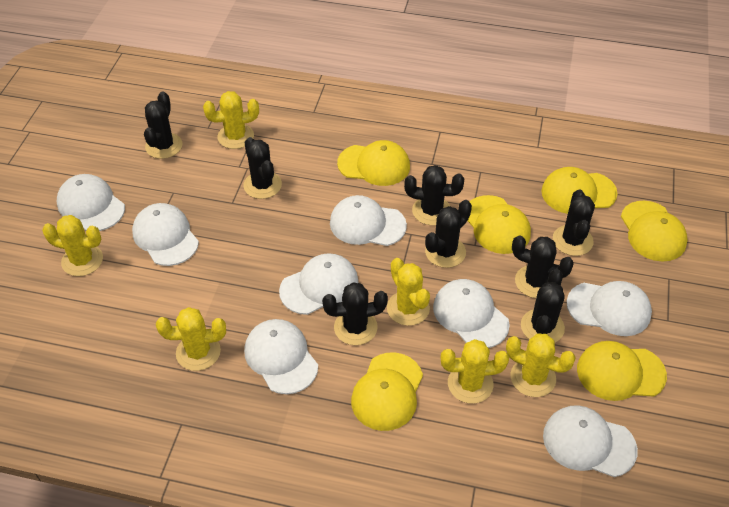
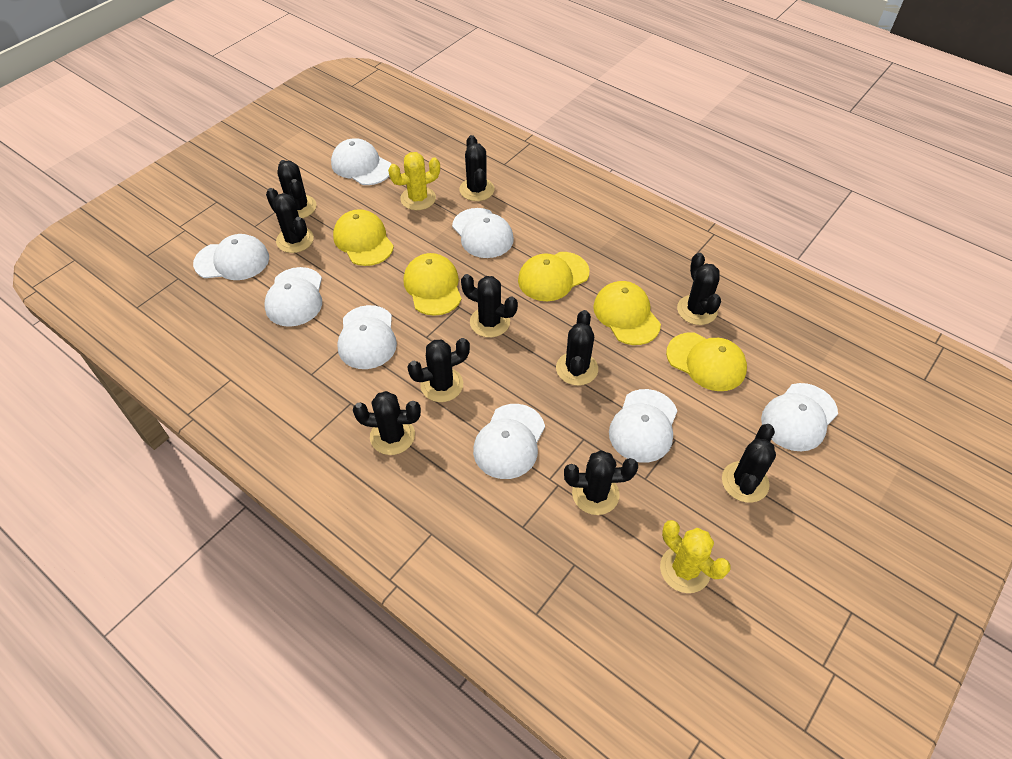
black cactus: 8 -> 10
yellow cactus: 6 -> 2
yellow cap: 6 -> 5

